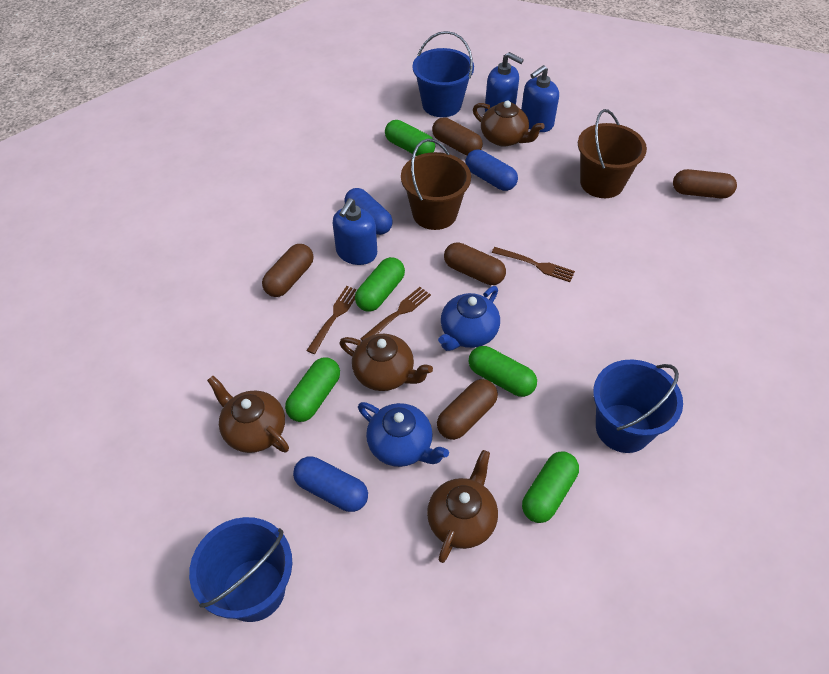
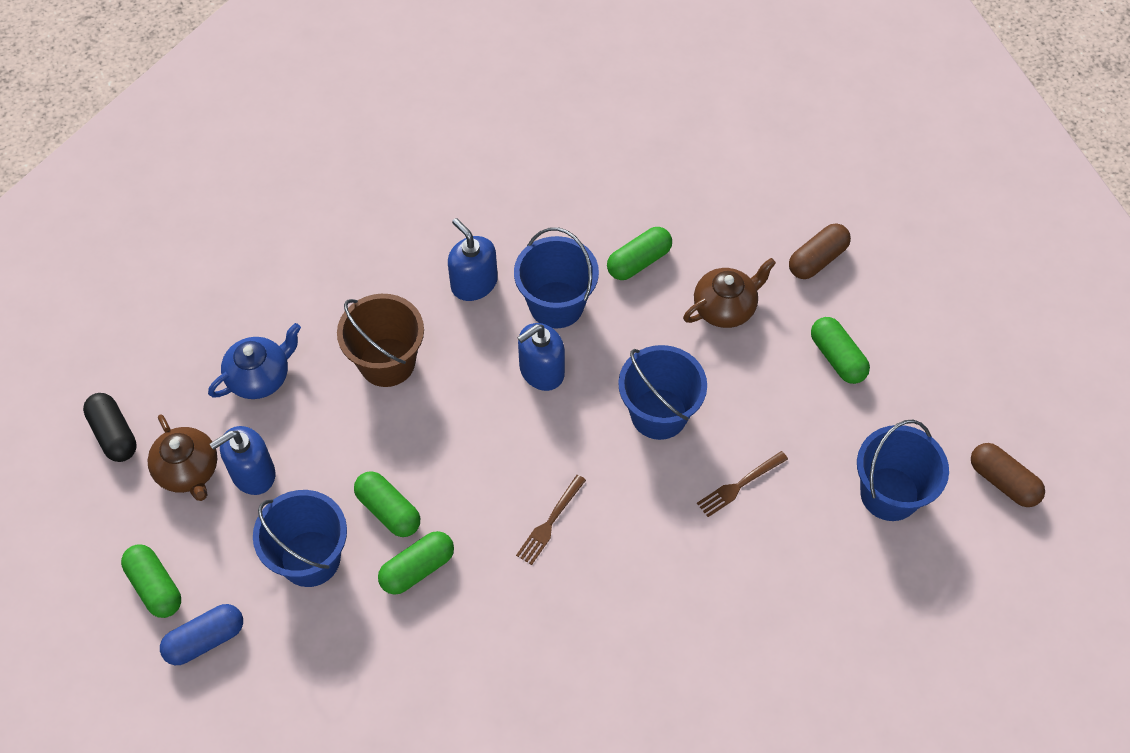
black capsule: 0 -> 1
blue bucket: 3 -> 4
blue capsule: 3 -> 1
blue teapot: 2 -> 1
brown bucket: 2 -> 1
brown capsule: 5 -> 2
brown fork: 3 -> 2
brown teapot: 4 -> 2

